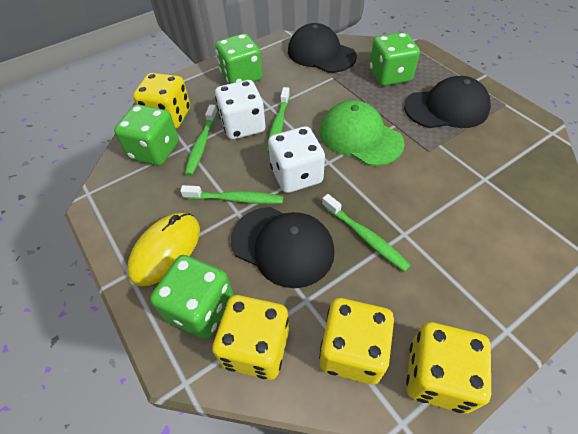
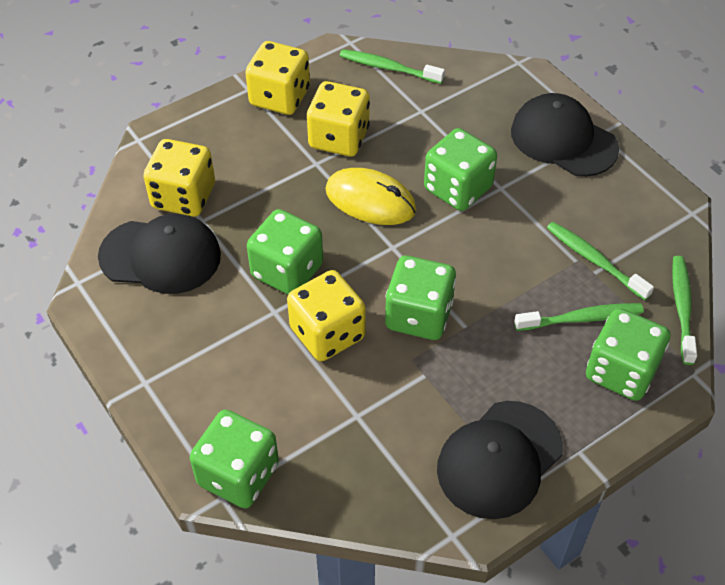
green cap: 1 -> 0
green dice: 4 -> 5
white dice: 2 -> 0

